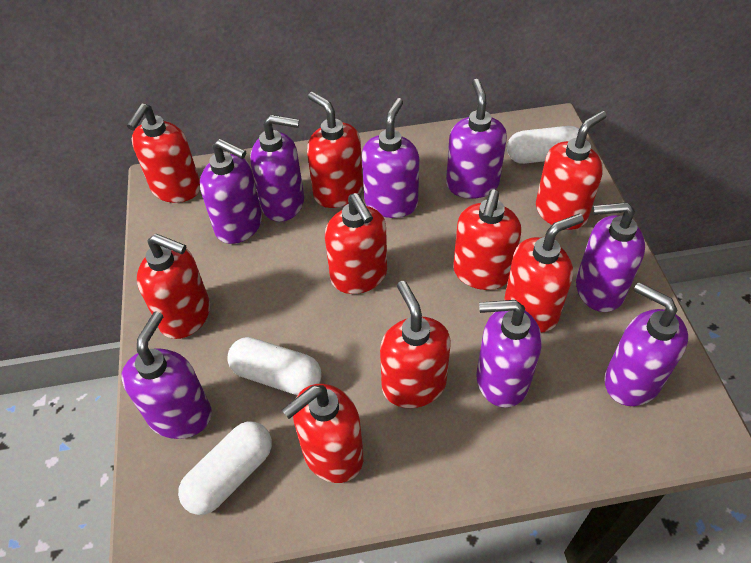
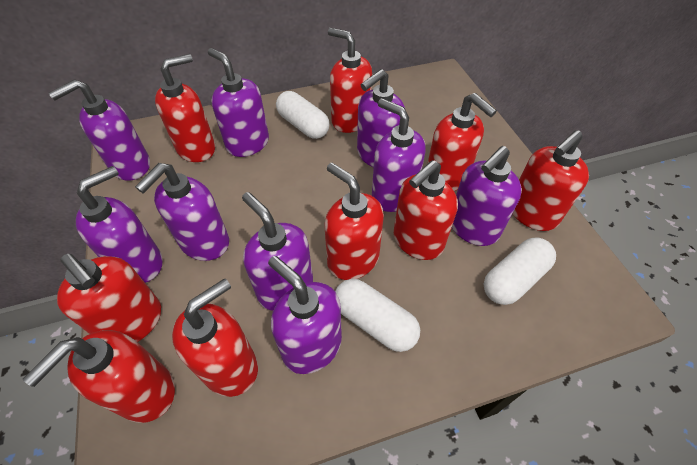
purple soap dispenser: 8 -> 9

